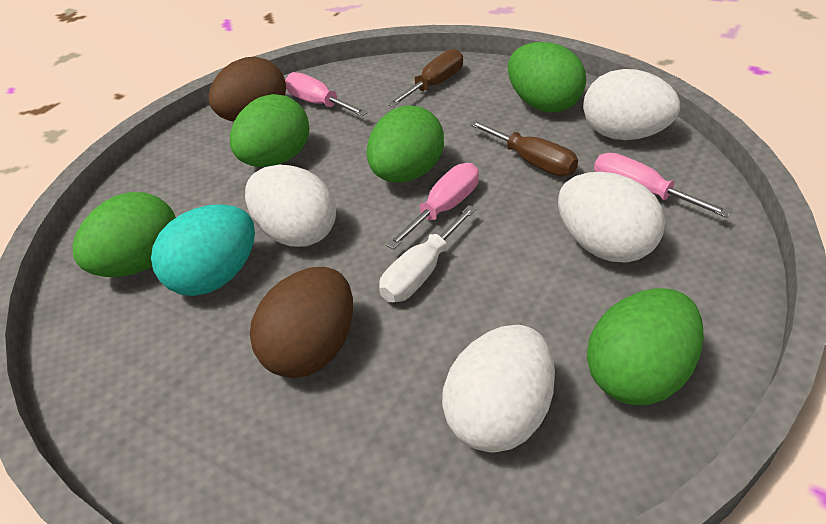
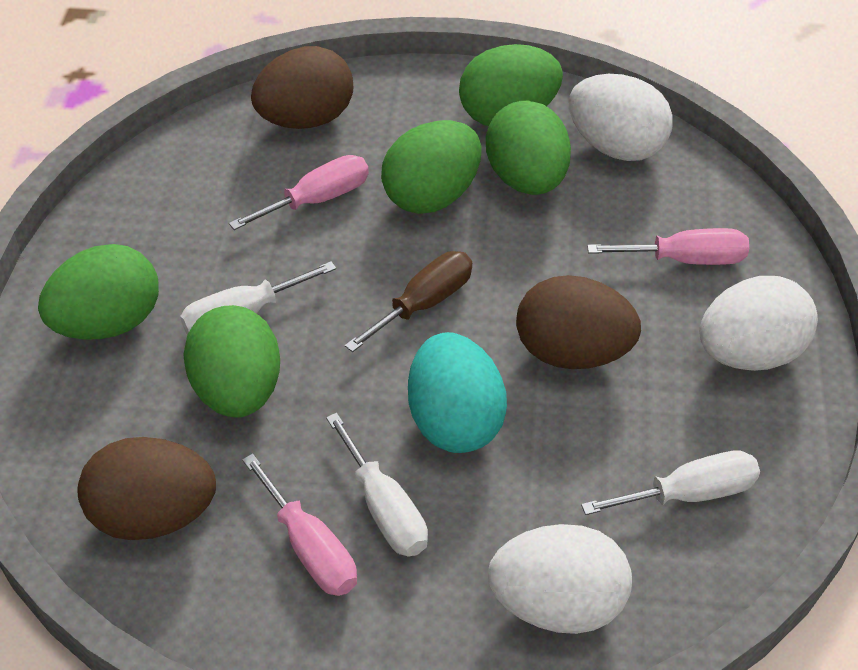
brown egg: 2 -> 3
brown screwdriver: 2 -> 1
white egg: 4 -> 3
white screwdriver: 1 -> 3

